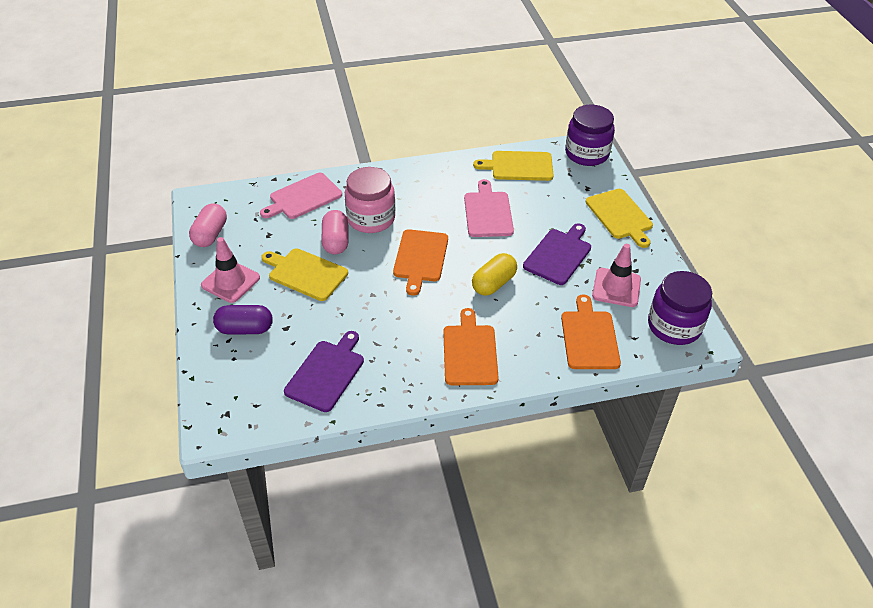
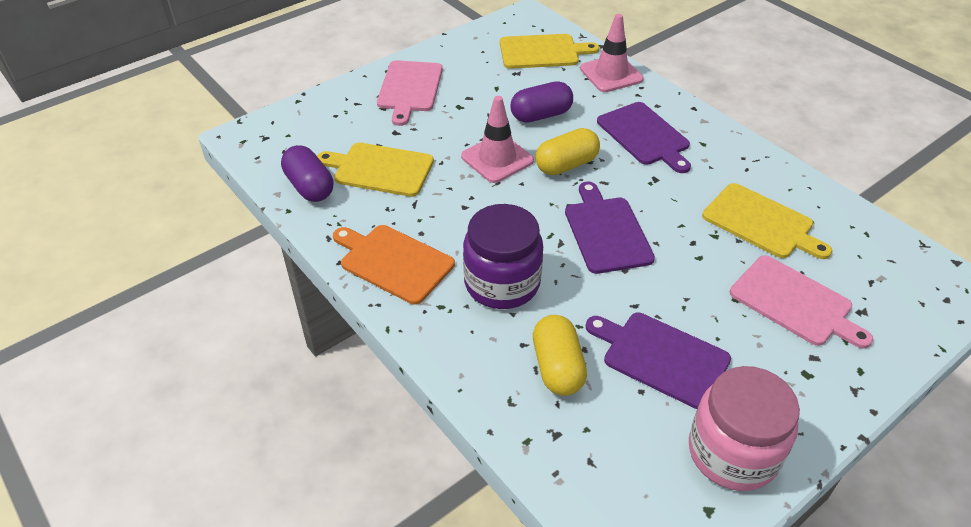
orange cutting board: 3 -> 1
pink capsule: 2 -> 0
purple capsule: 1 -> 2
purple cutting board: 2 -> 3
purple jar: 2 -> 1
yellow capsule: 1 -> 2

